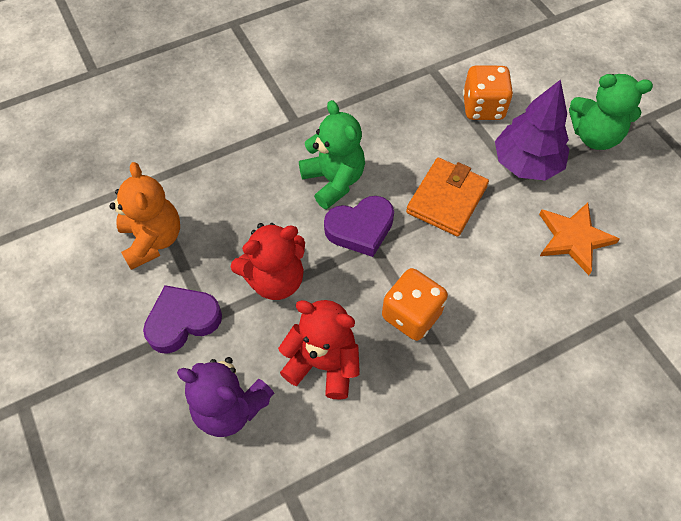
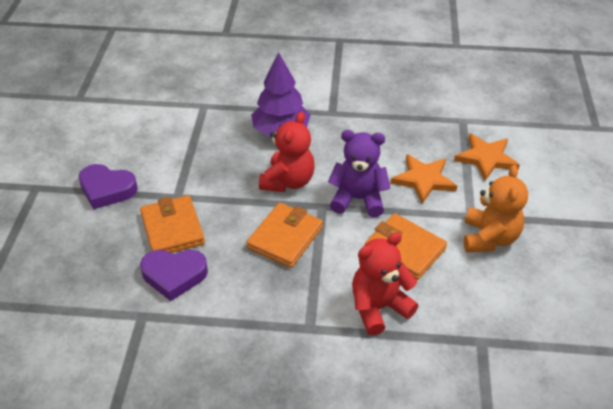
green teddy bear: 2 -> 0
orange dice: 2 -> 0
orange star: 1 -> 2
orange wallet: 1 -> 3

